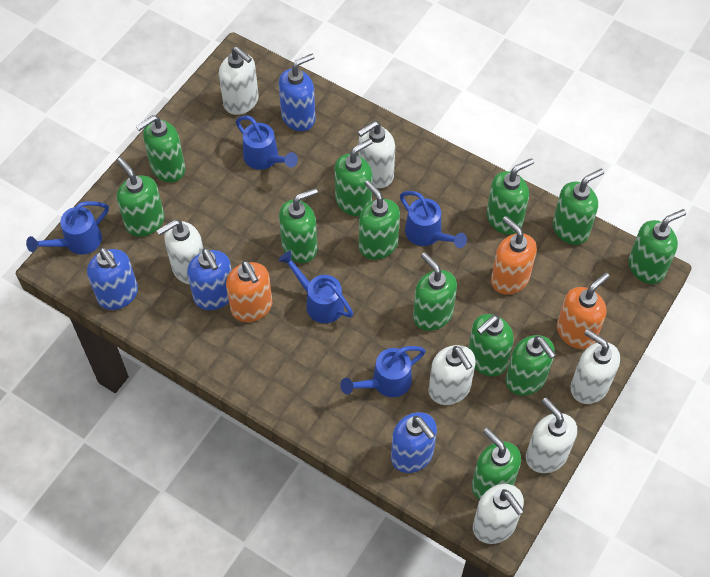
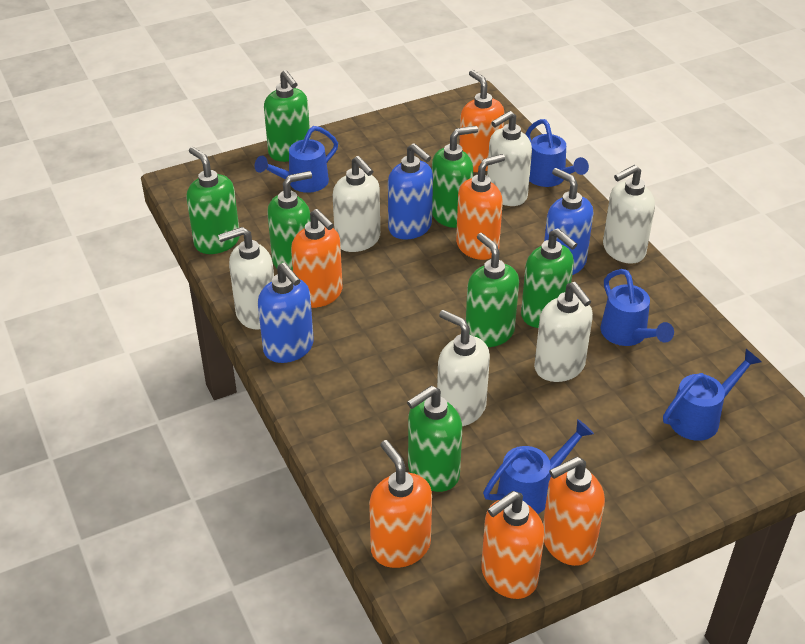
blue soap dispenser: 4 -> 3
green soap dispenser: 12 -> 7
orange soap dispenser: 3 -> 6
white soap dispenser: 7 -> 6

